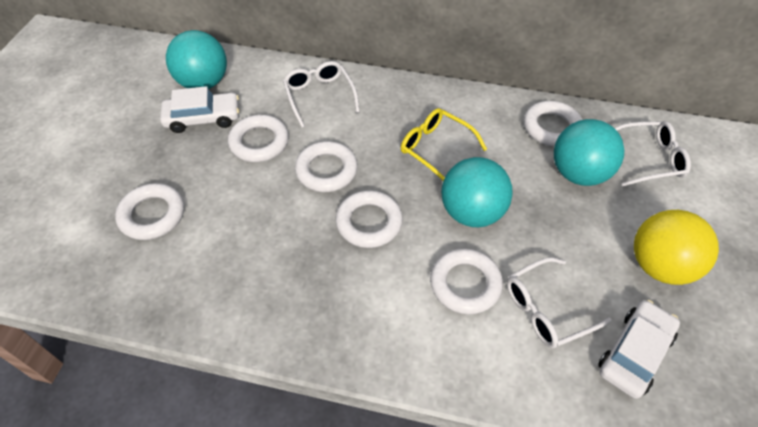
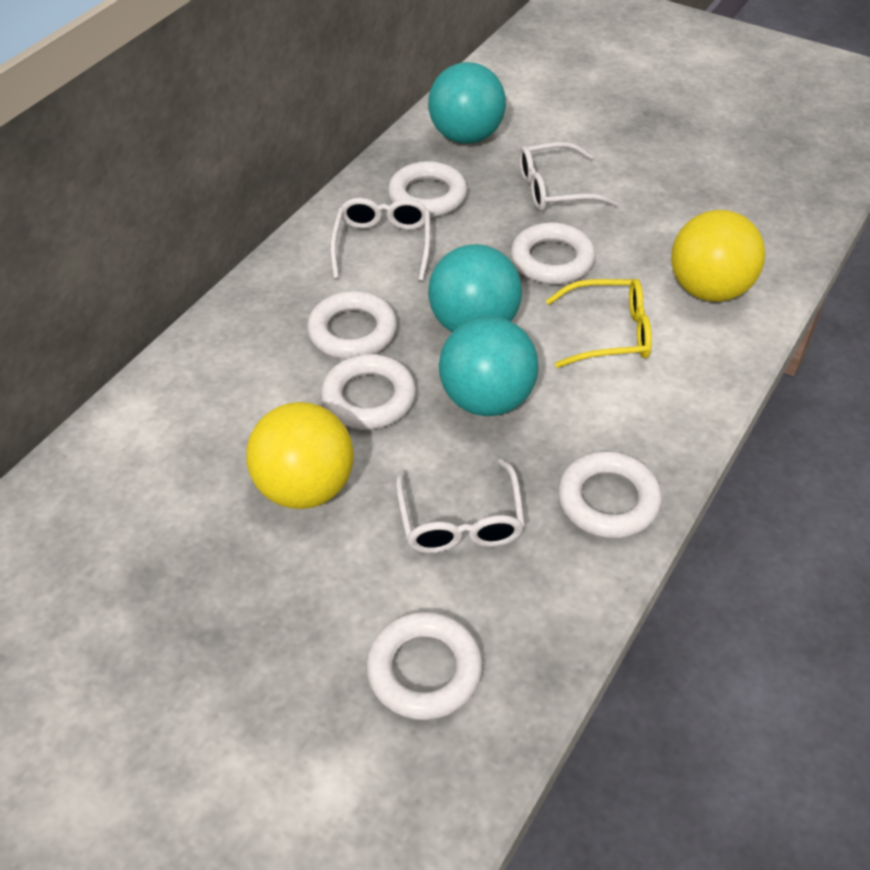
white car: 2 -> 0
yellow ball: 1 -> 2

